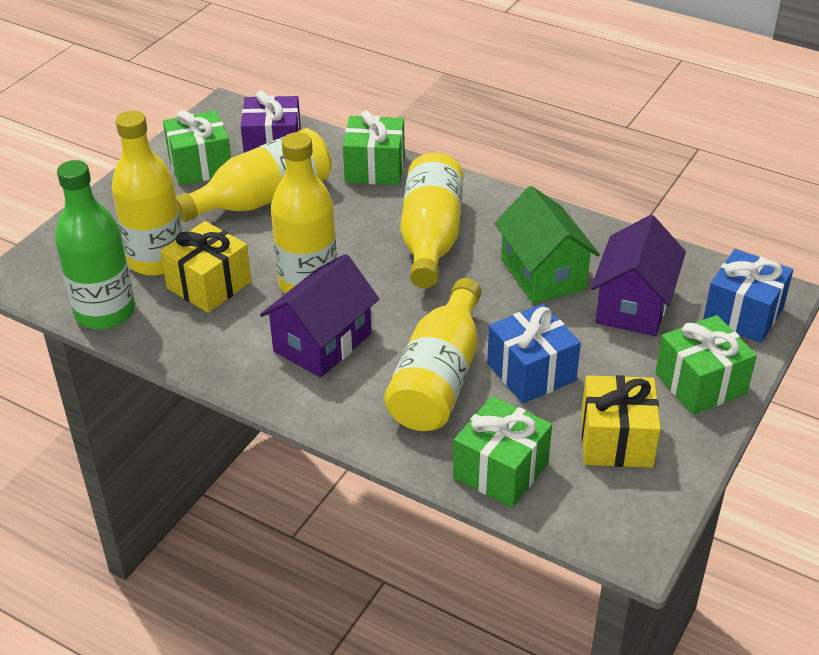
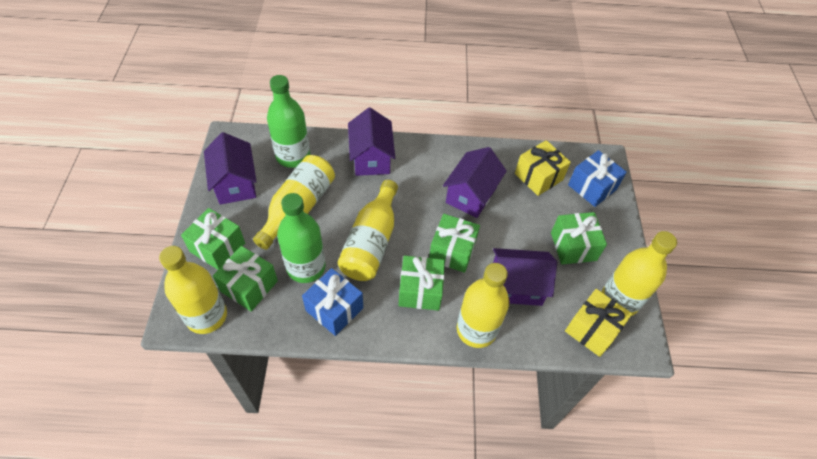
green bottle: 1 -> 2
green gift: 4 -> 5
green house: 1 -> 0
purple gift: 1 -> 0
purple house: 2 -> 4

